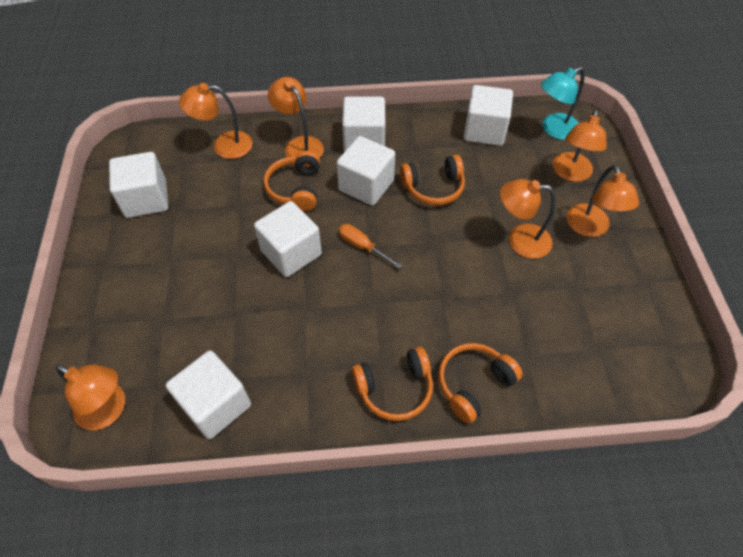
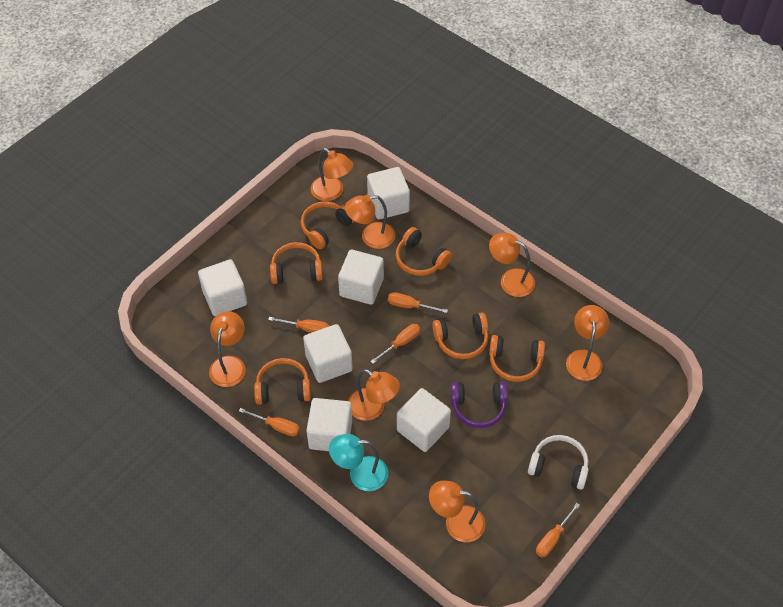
orange headphones: 4 -> 6
orange lamp: 6 -> 7
orange screwdriver: 1 -> 5
purple headphones: 0 -> 1
white headphones: 0 -> 1

